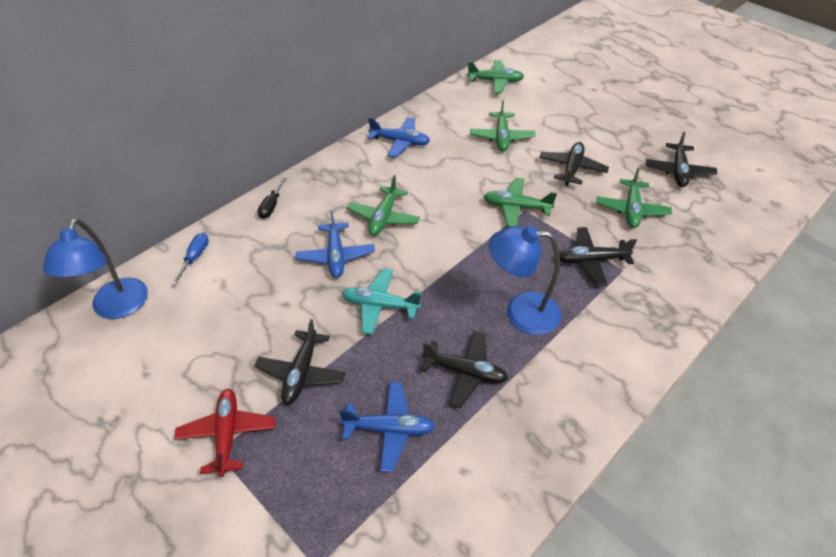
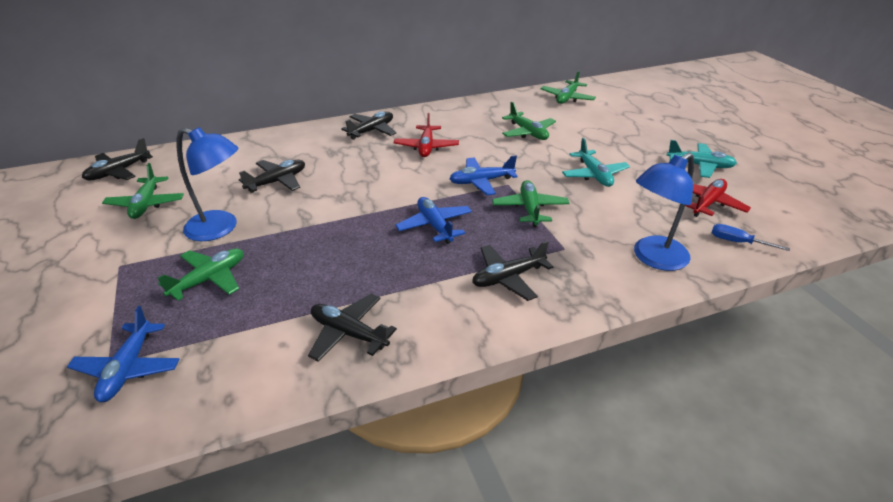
black screwdriver: 1 -> 0
red plane: 1 -> 2
turquoise plane: 1 -> 2

